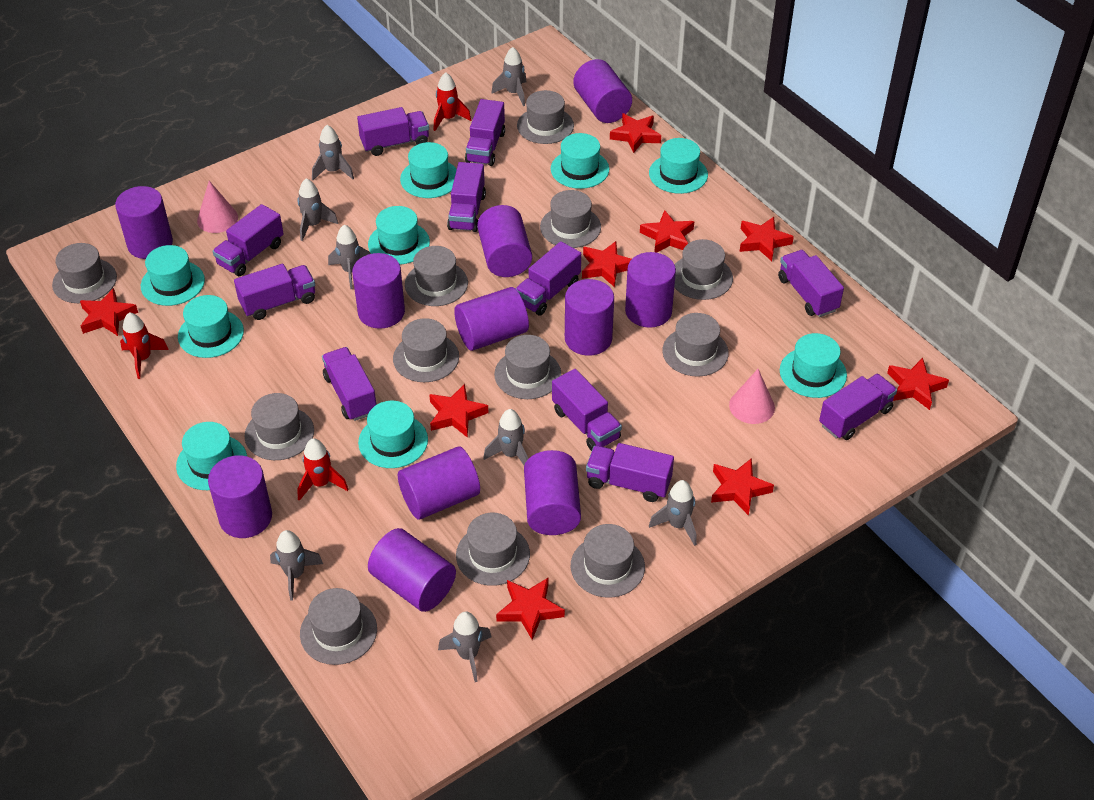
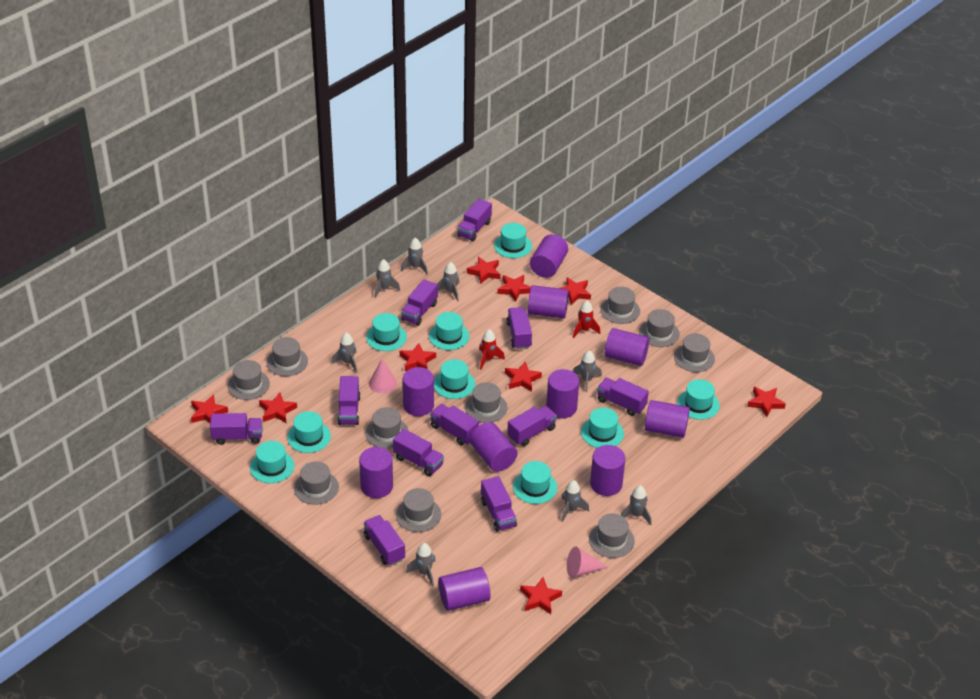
grey hat: 12 -> 10
purple cylinder: 11 -> 10
red rocket: 3 -> 2

